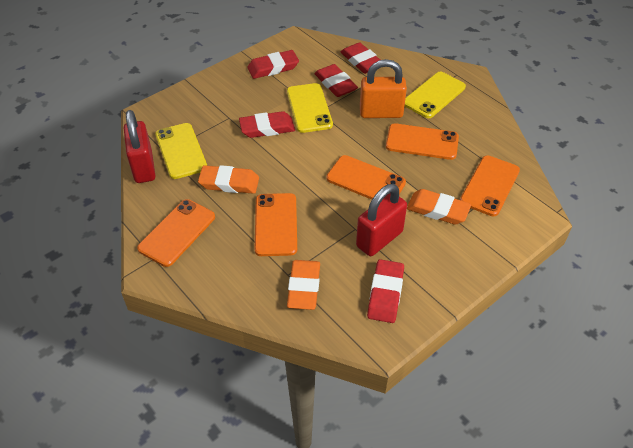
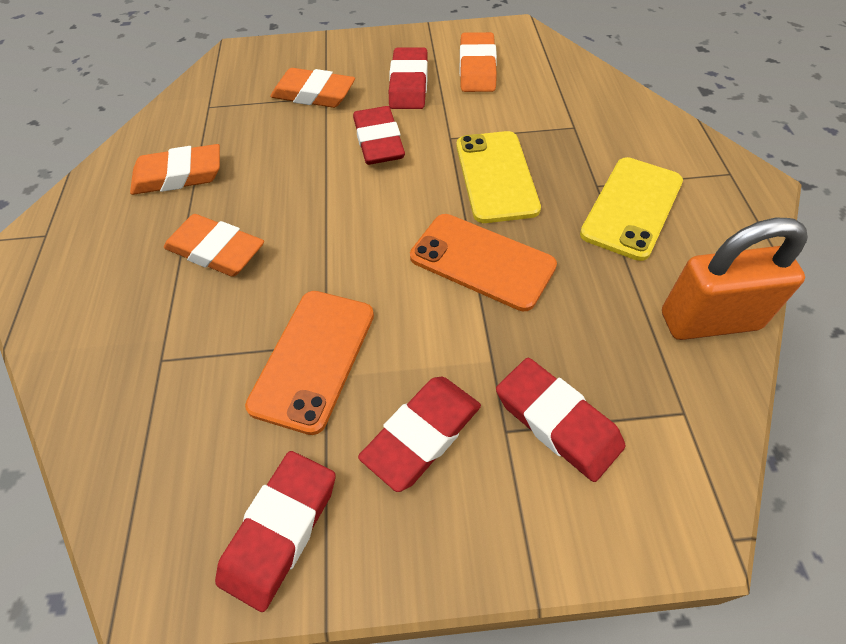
orange eraser: 3 -> 4
orange phone: 5 -> 2
red padlock: 2 -> 0
yellow phone: 3 -> 2

